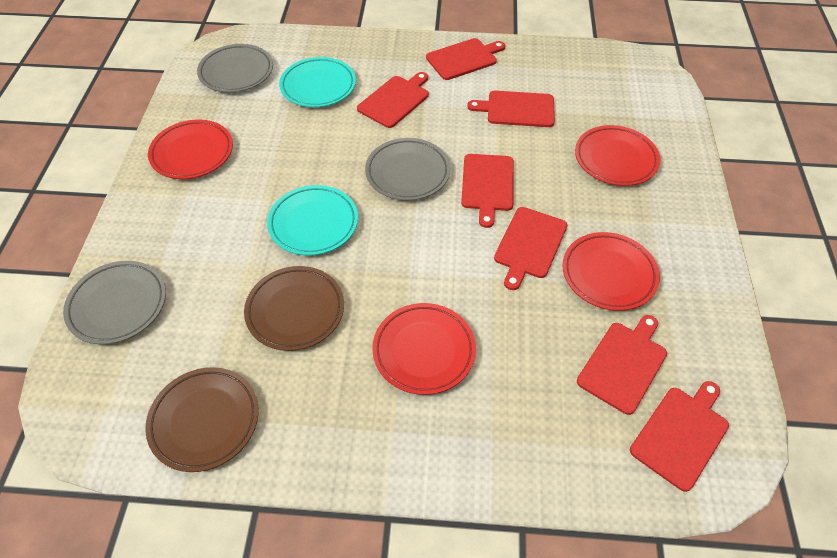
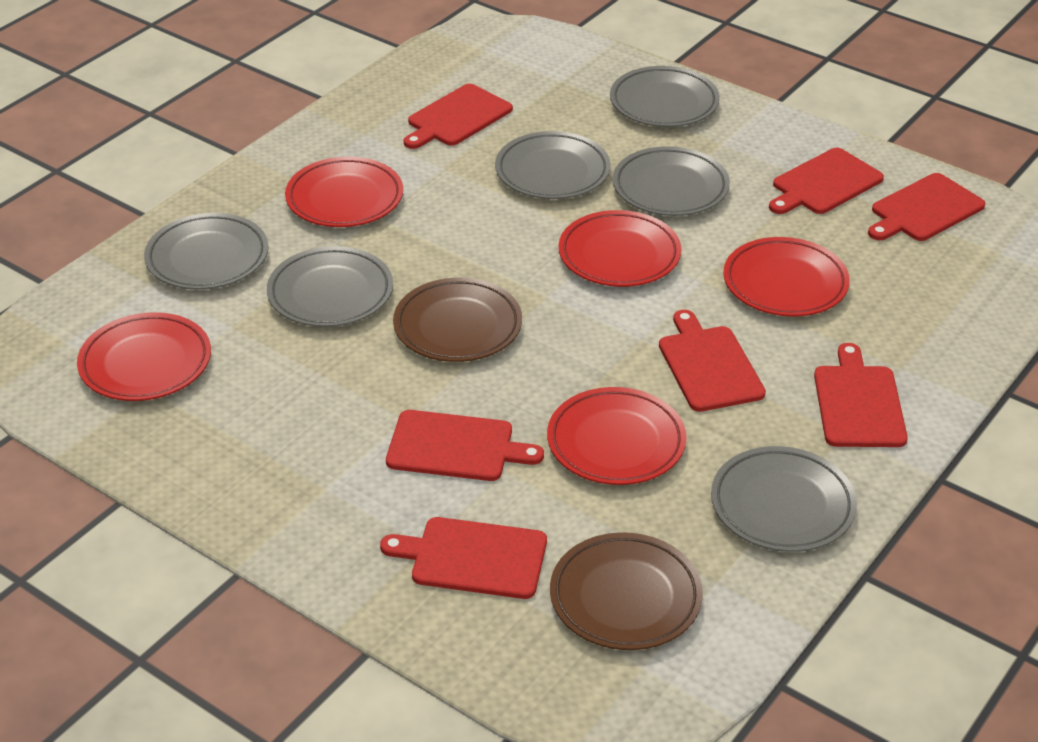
grey plate: 3 -> 6
red plate: 4 -> 5
turquoise plate: 2 -> 0

